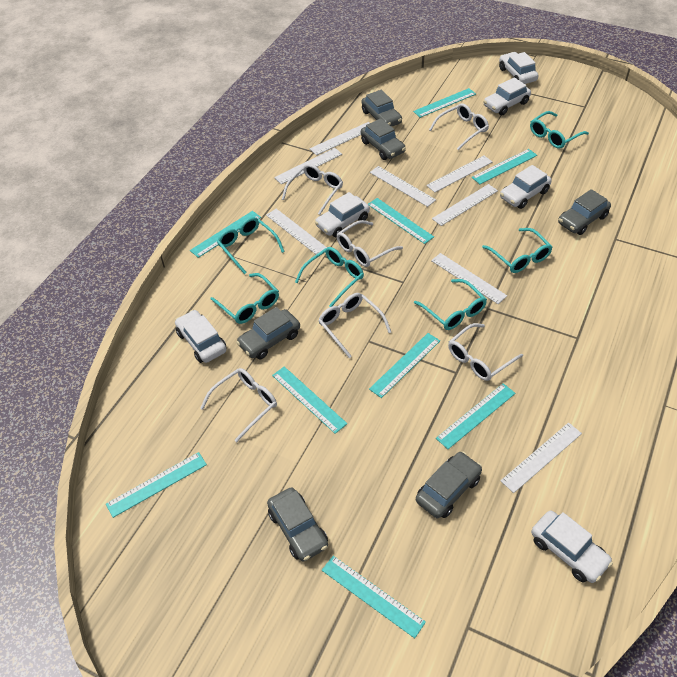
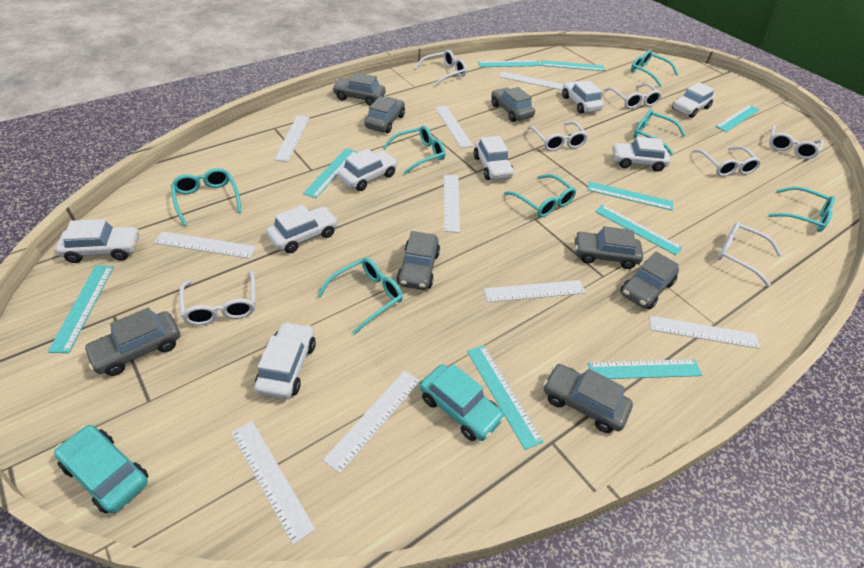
grey car: 6 -> 8
turquoise car: 0 -> 2
turquoise glasses: 6 -> 7
white car: 6 -> 8
white glasses: 6 -> 7
white ruler: 8 -> 9

